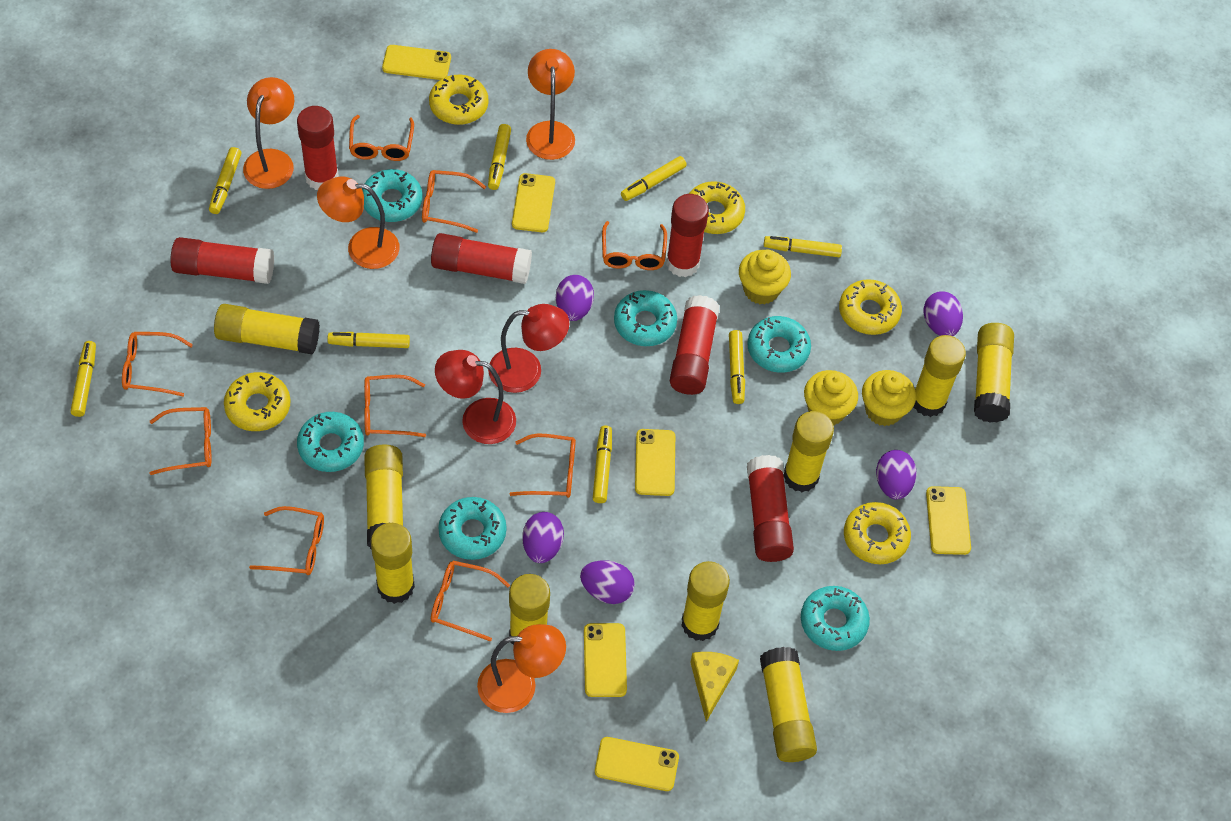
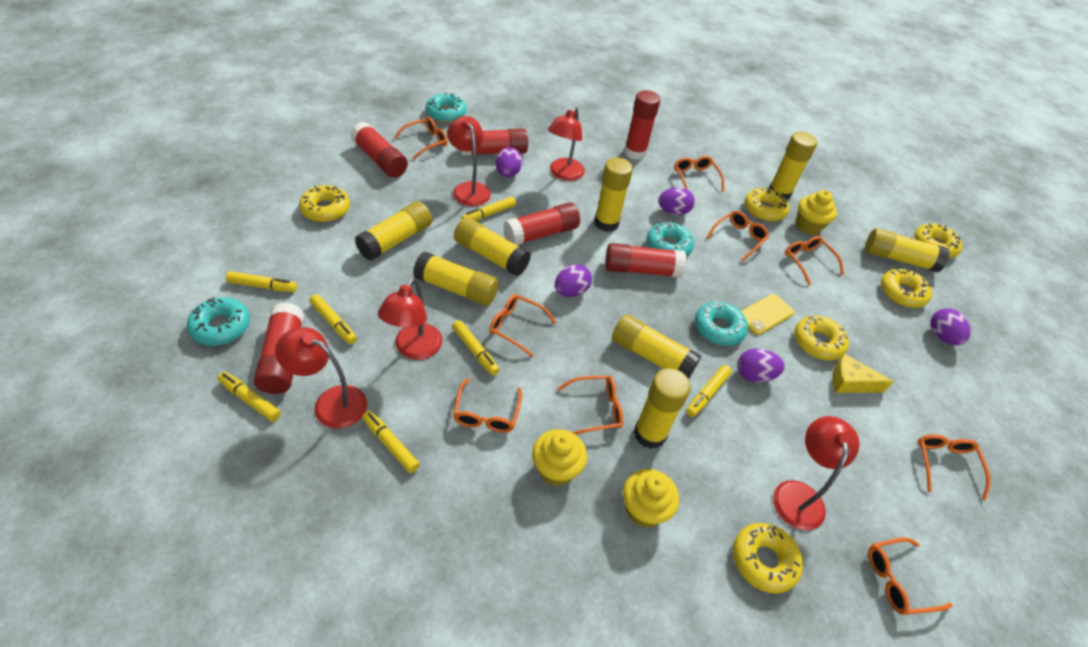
orange lamp: 4 -> 0
red lamp: 2 -> 5
turquoise donut: 6 -> 4
yellow donut: 5 -> 6
yellow glue stick: 9 -> 8
yellow marker: 8 -> 7
yellow phone: 6 -> 1

